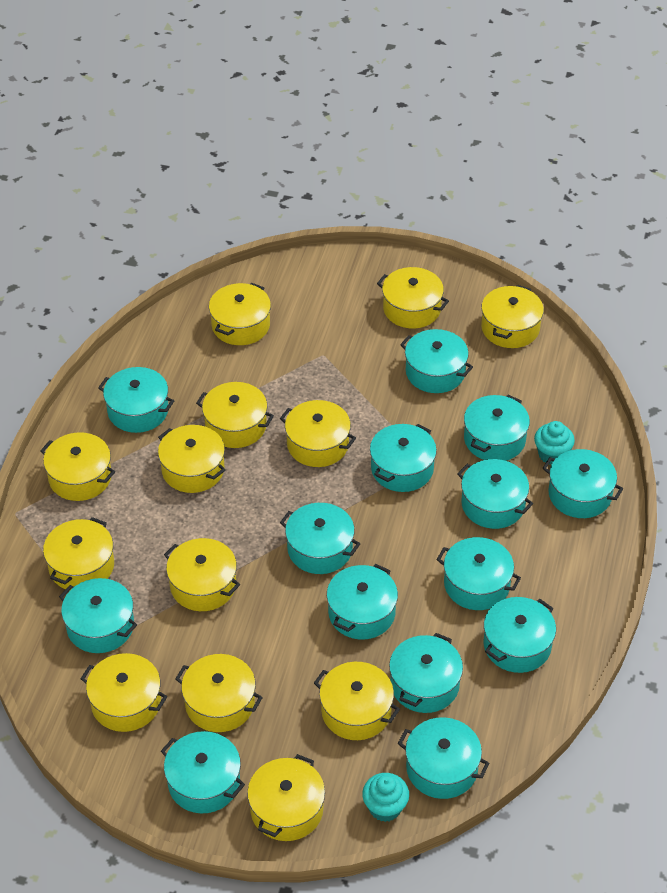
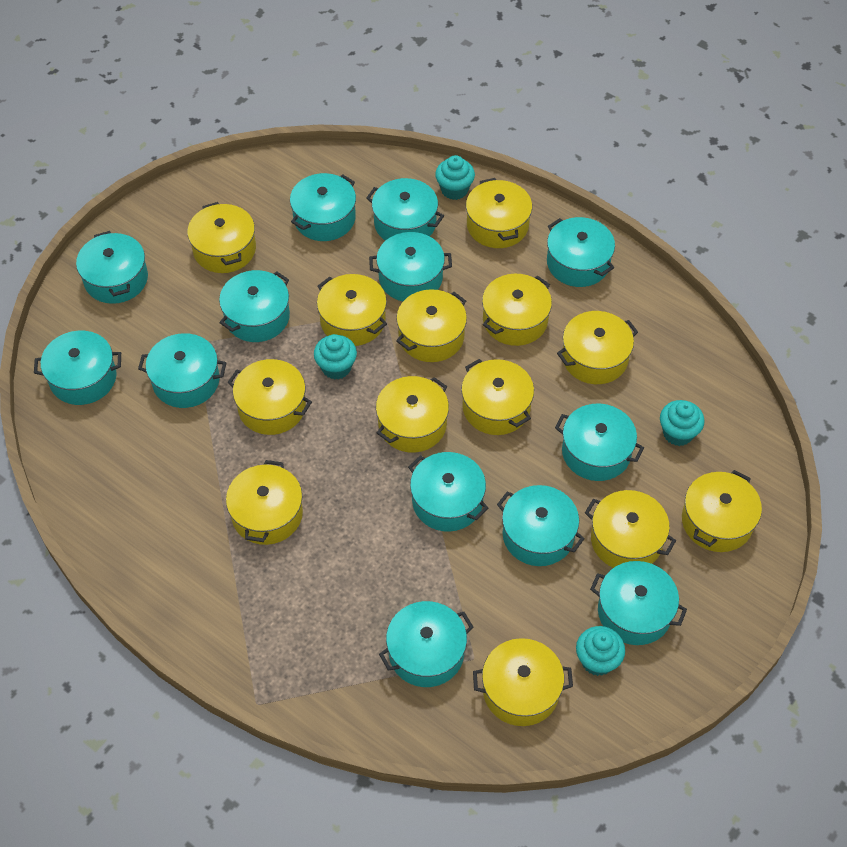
turquoise cupcake: 2 -> 4
turquoise pot: 14 -> 13

